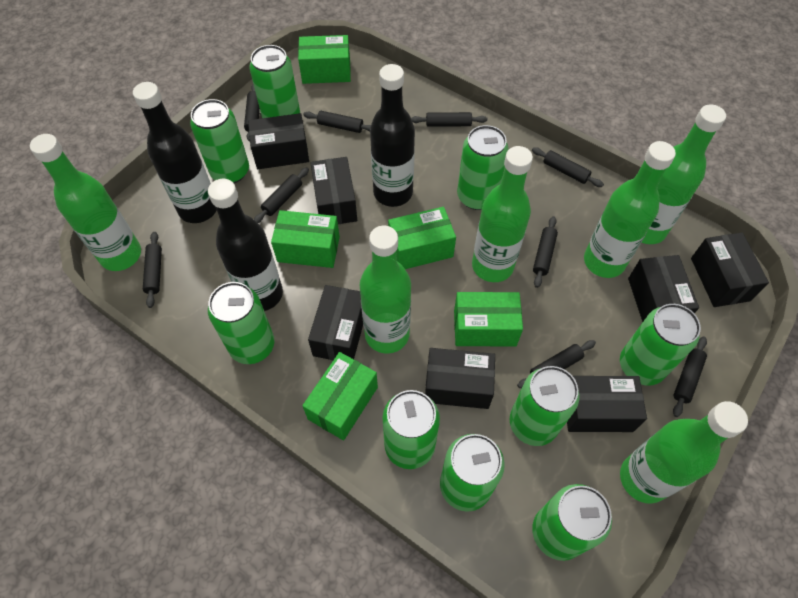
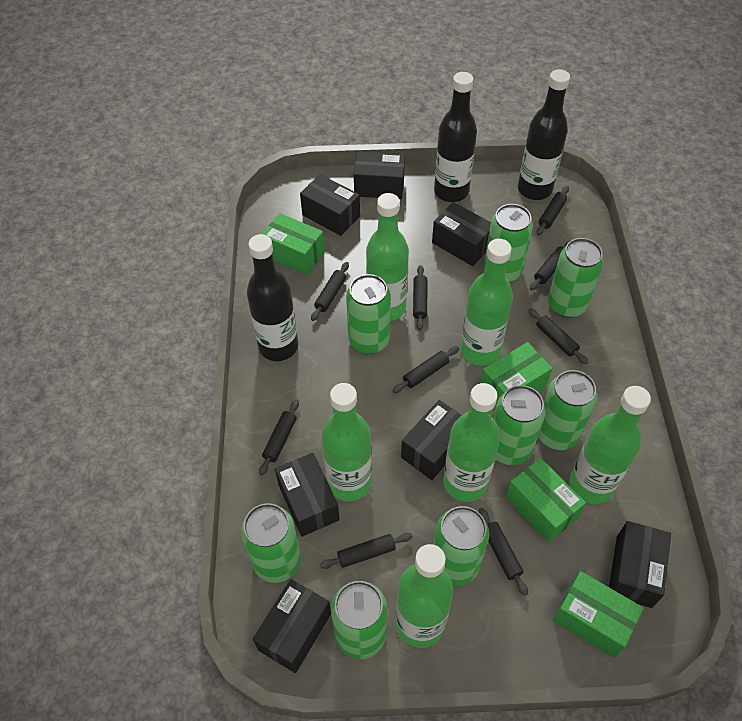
green box: 5 -> 4
green can: 9 -> 8

